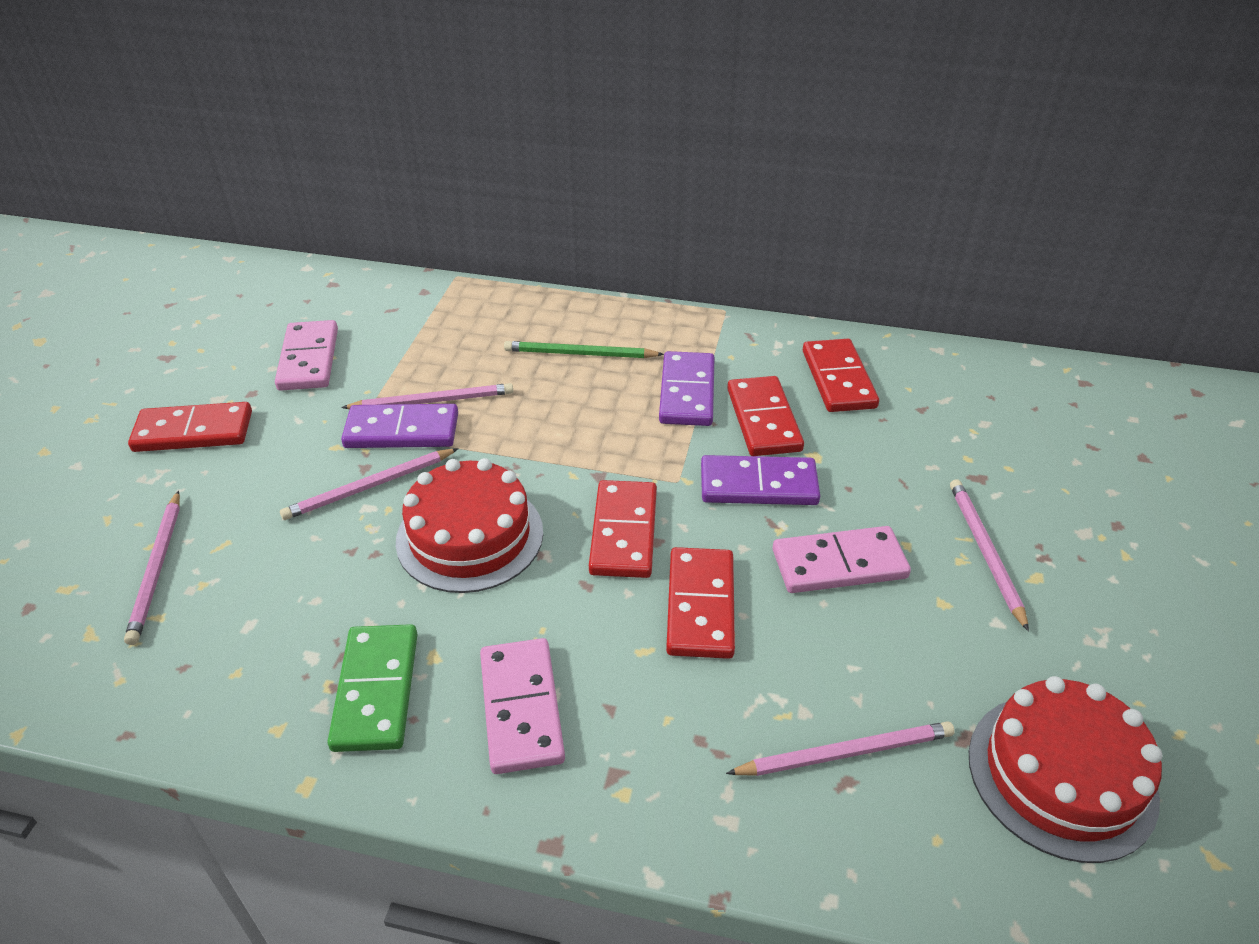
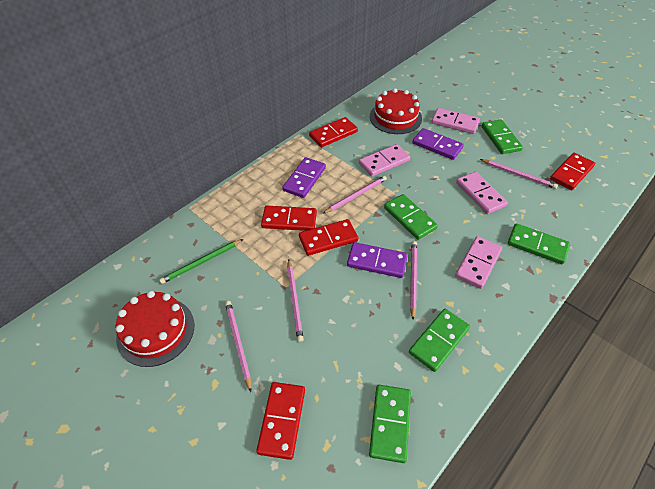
green domino: 1 -> 5
pink domino: 3 -> 4

